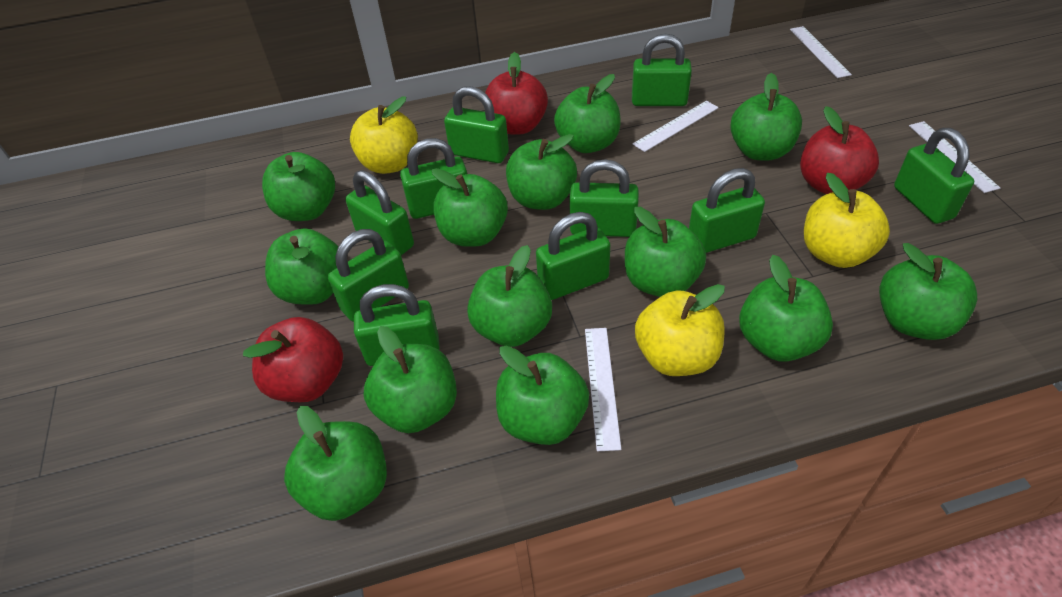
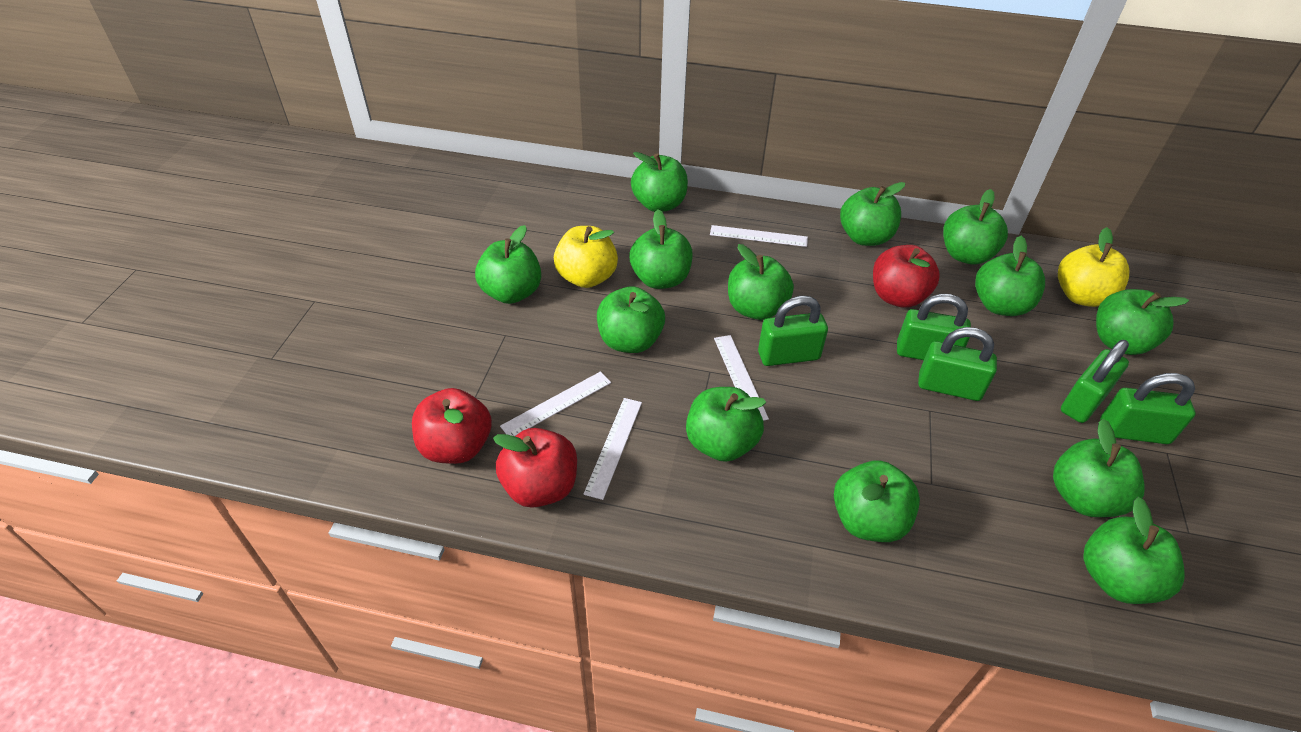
green padlock: 10 -> 5
yellow apple: 3 -> 2

